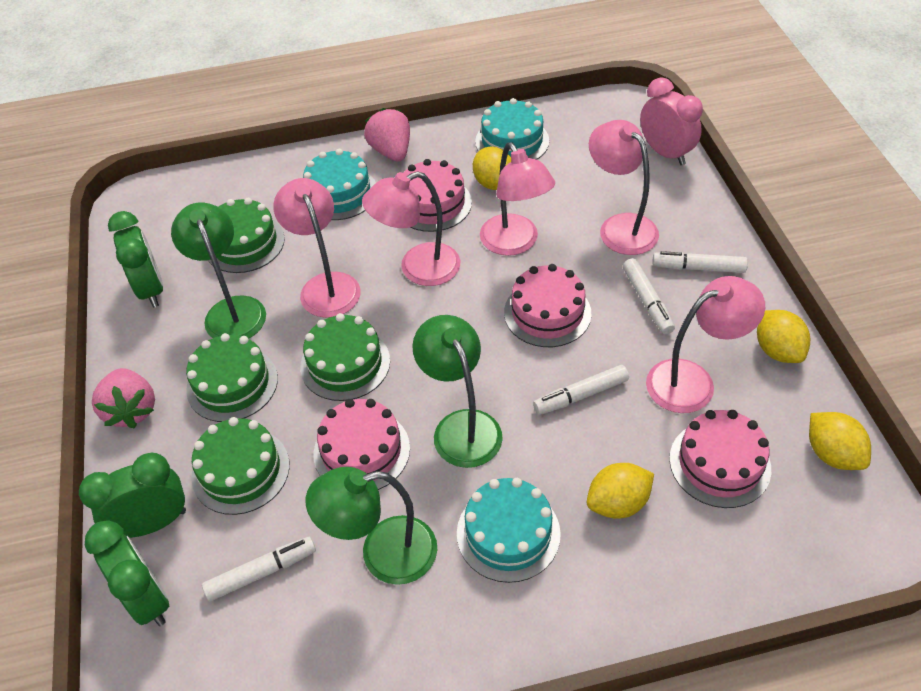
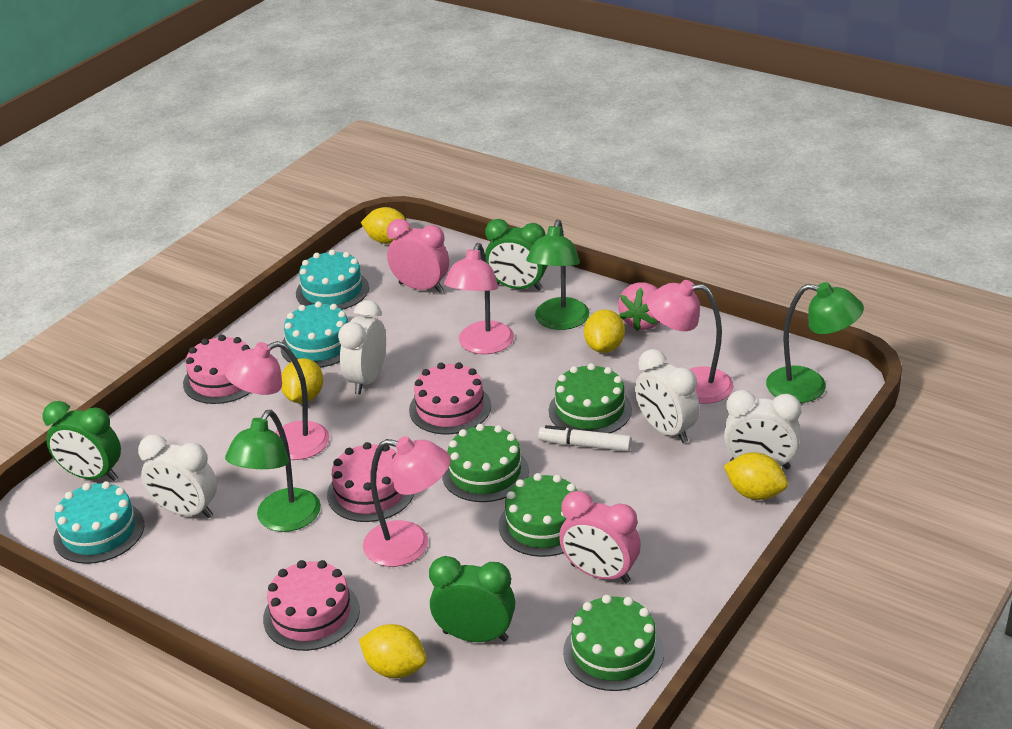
pink clock: 1 -> 2
pink lamp: 5 -> 4
pink strawberry: 2 -> 1
white clock: 0 -> 4
white marker: 4 -> 1
yellow lemon: 4 -> 5

